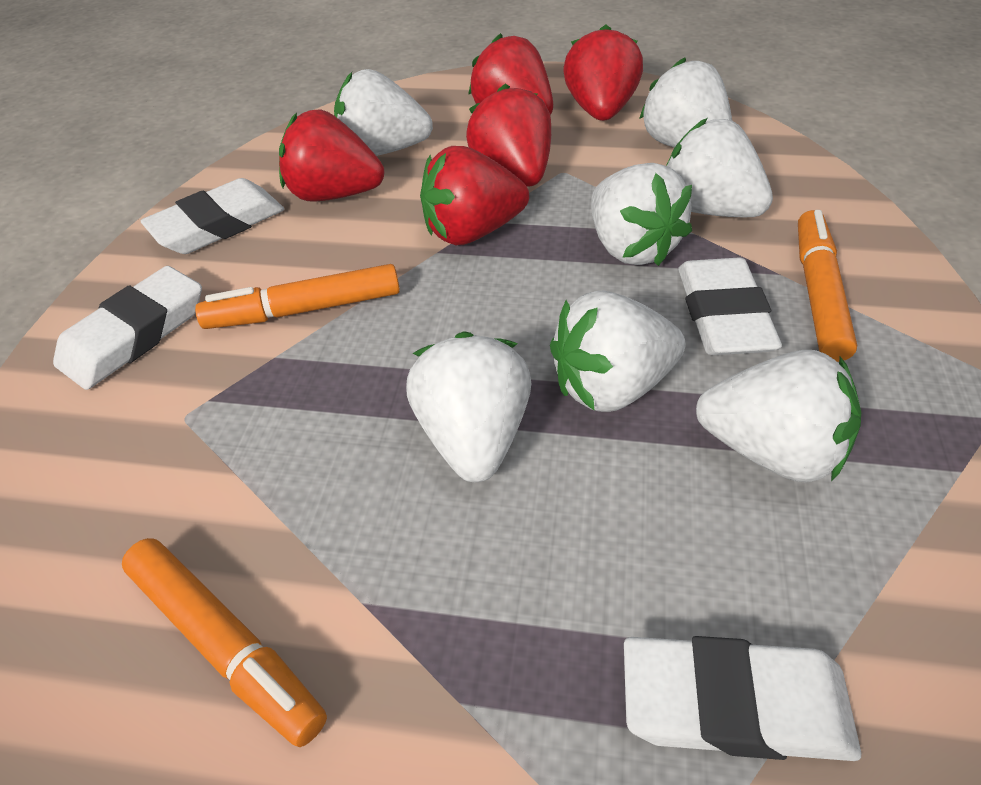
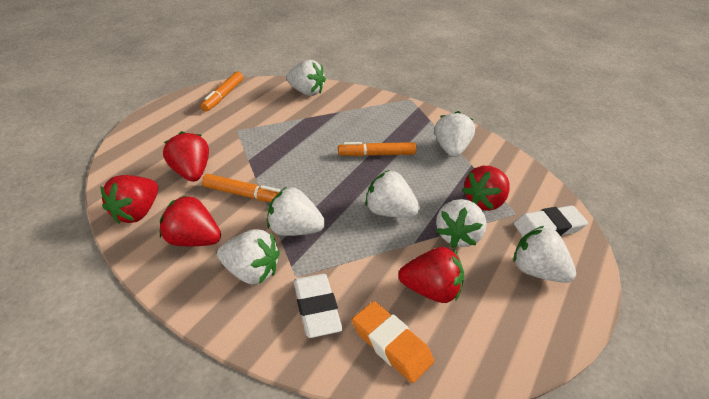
orange eraser: 0 -> 1
white eraser: 4 -> 2

